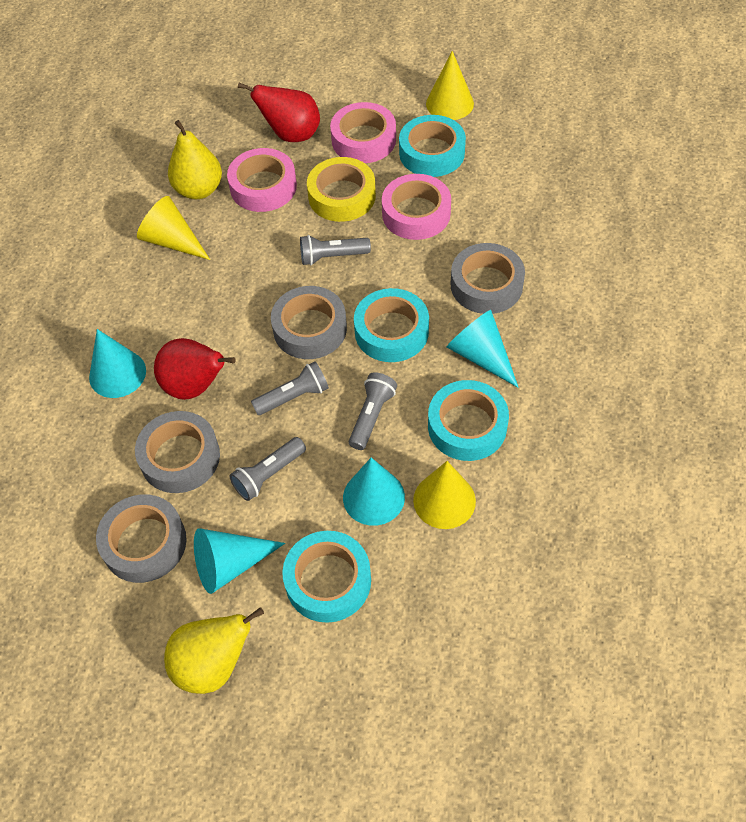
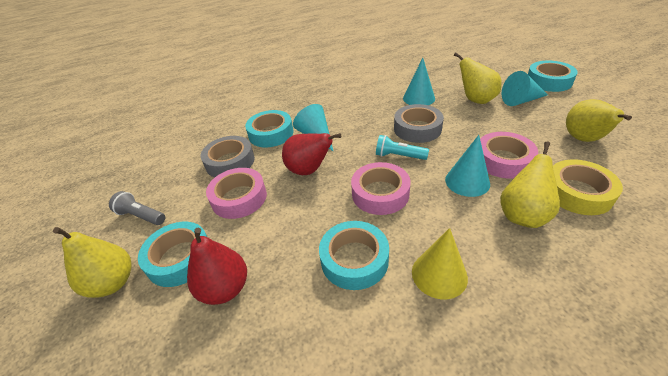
grey flashlight: 4 -> 1
grey tape: 4 -> 2
turquoise flashlight: 0 -> 1
yellow cone: 3 -> 1
yellow pear: 2 -> 4

